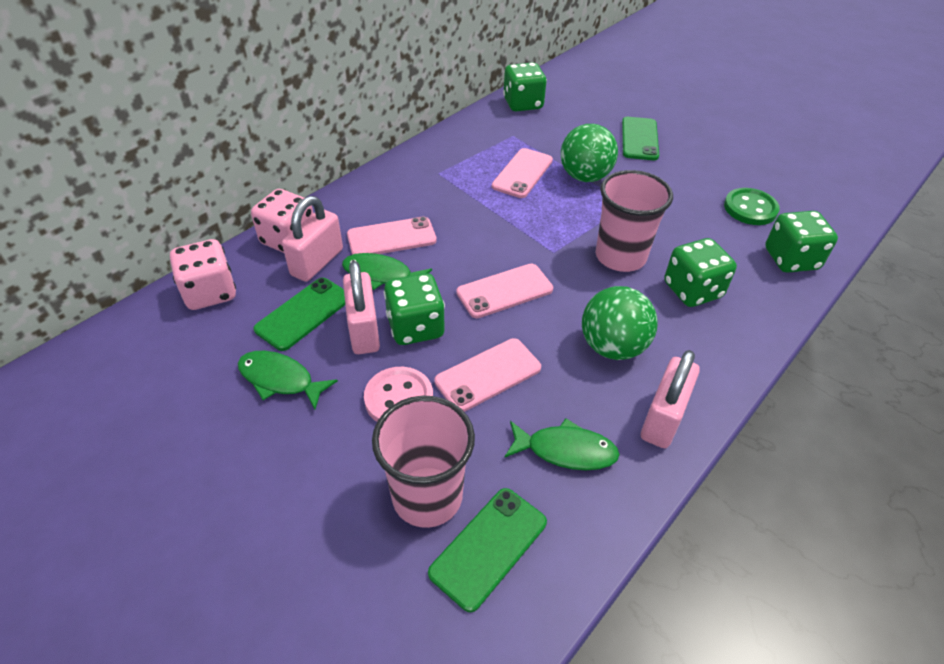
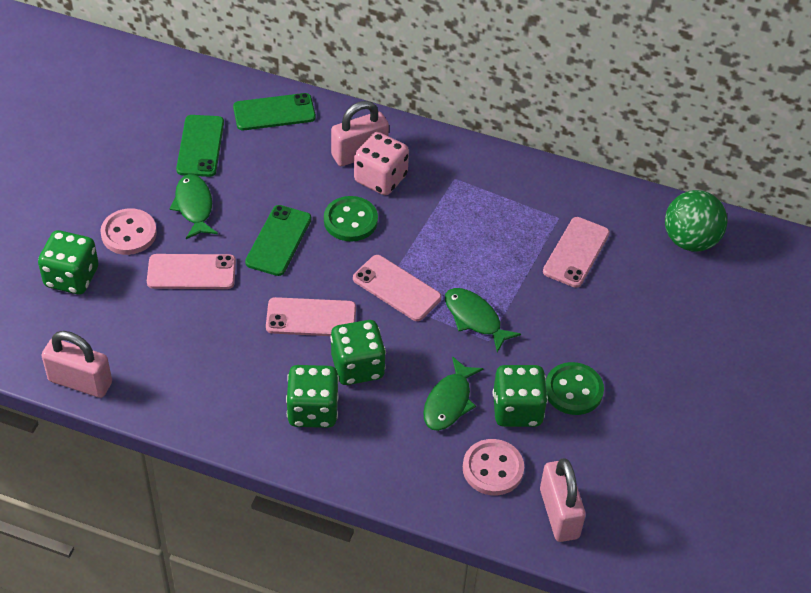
green ball: 2 -> 1
green button: 1 -> 2
pink button: 1 -> 2
pink cup: 2 -> 0
pink dice: 2 -> 1

